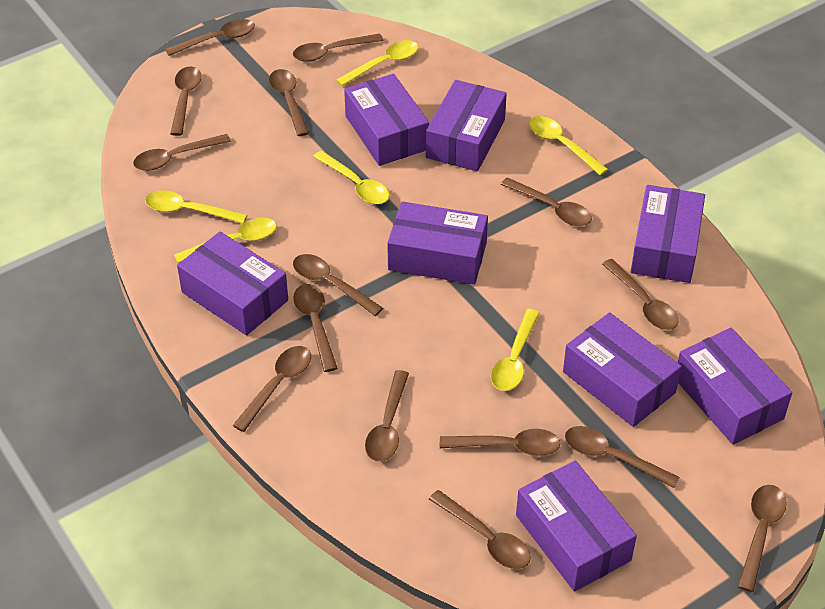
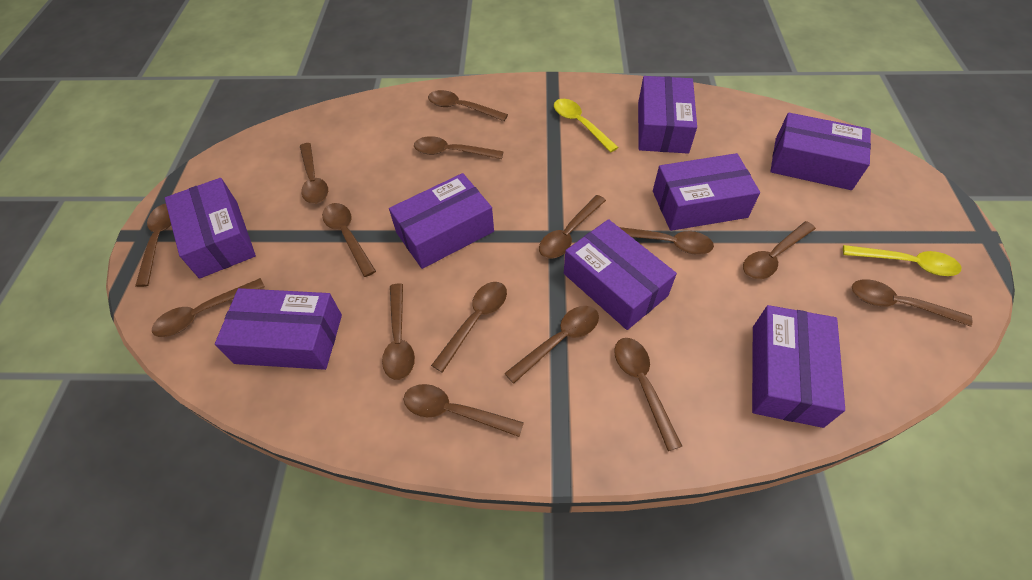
yellow spoon: 6 -> 2

